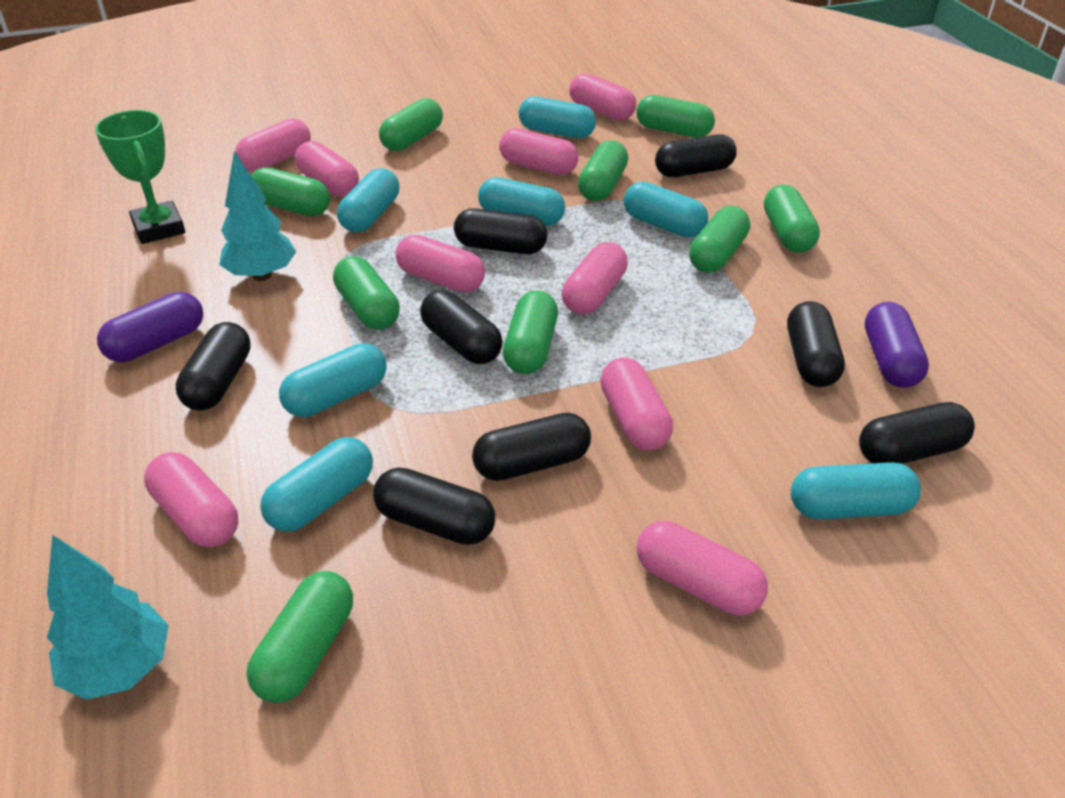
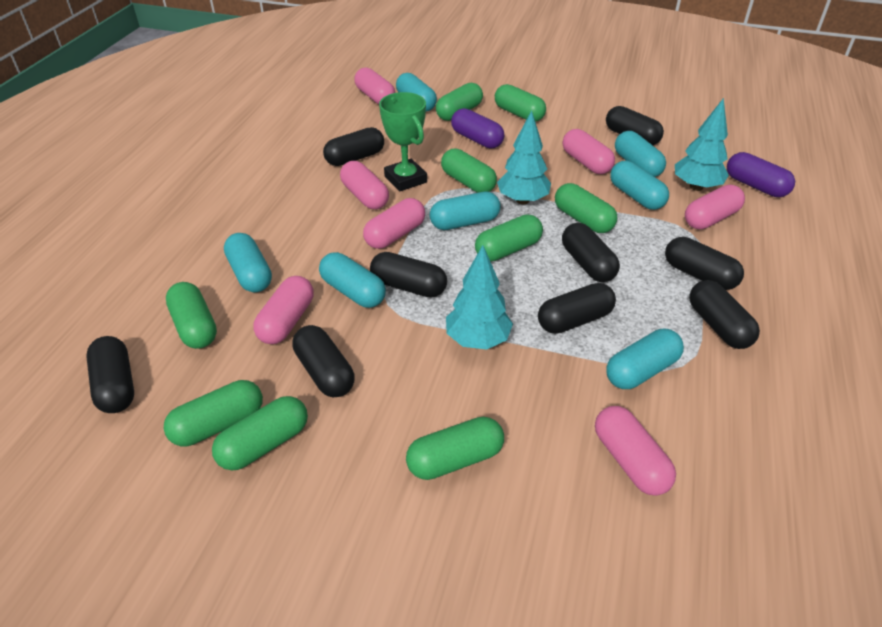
black capsule: 8 -> 9
pink capsule: 9 -> 7
turquoise tree: 2 -> 3

